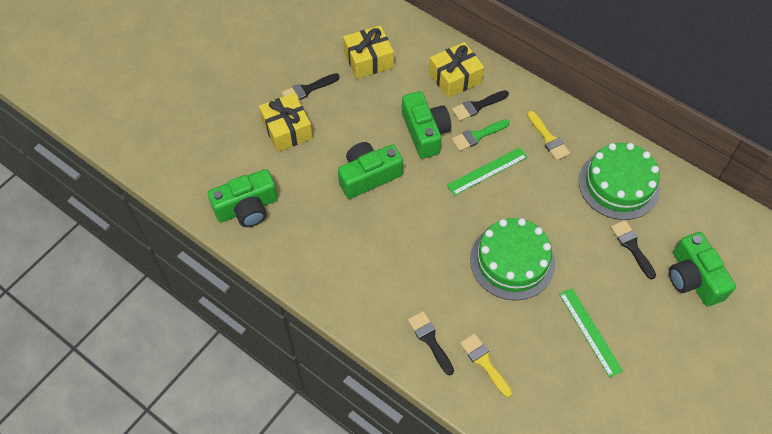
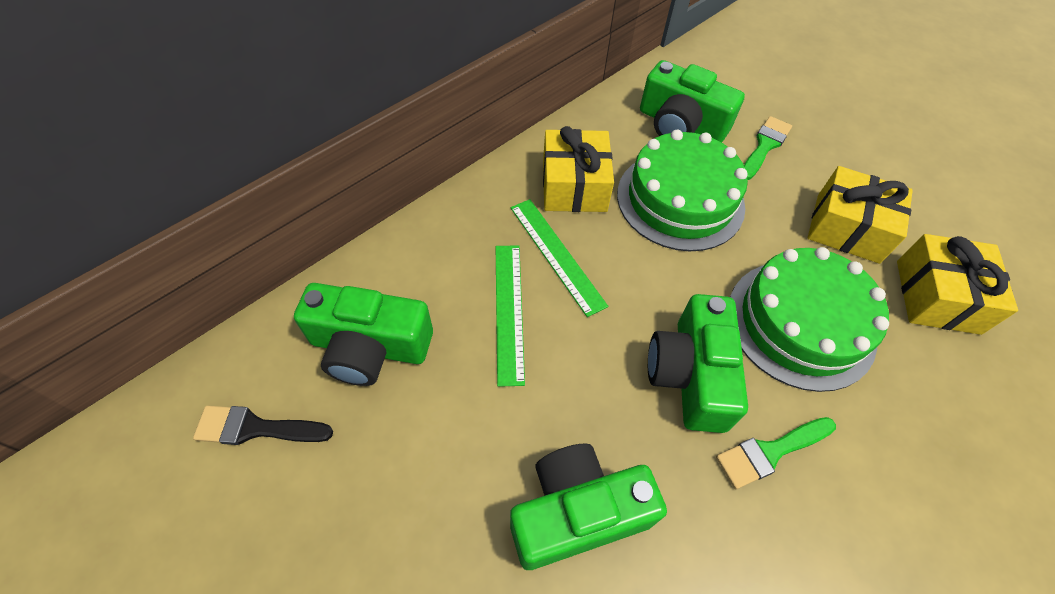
black brush: 4 -> 1
green brush: 1 -> 2
yellow brush: 2 -> 0

